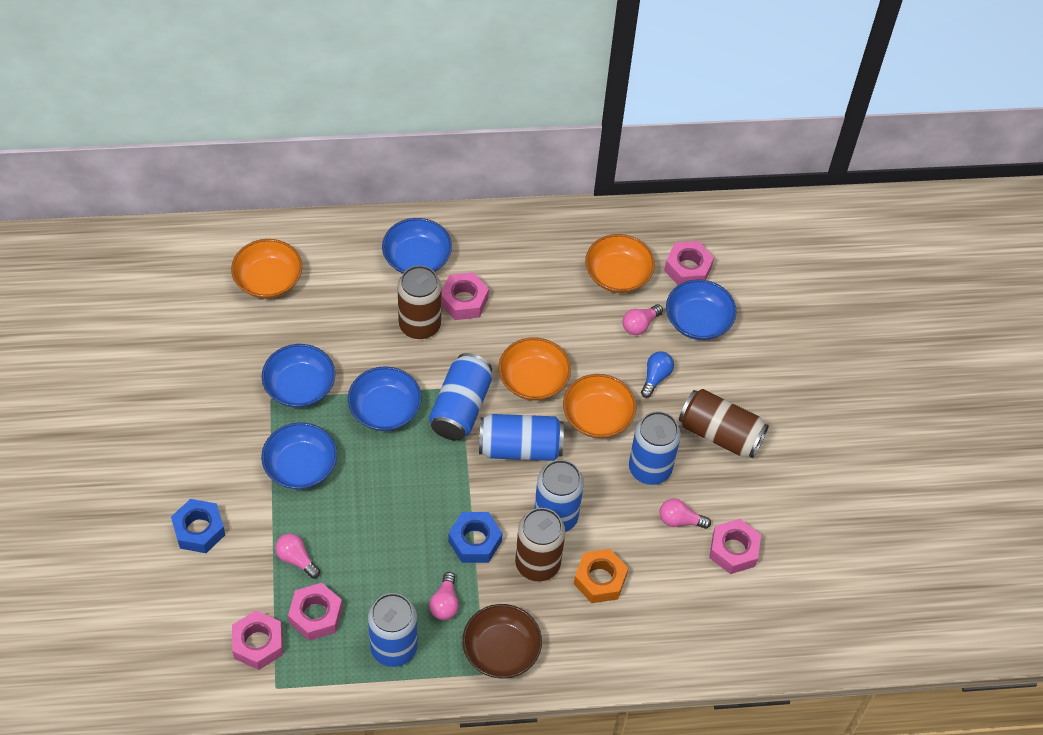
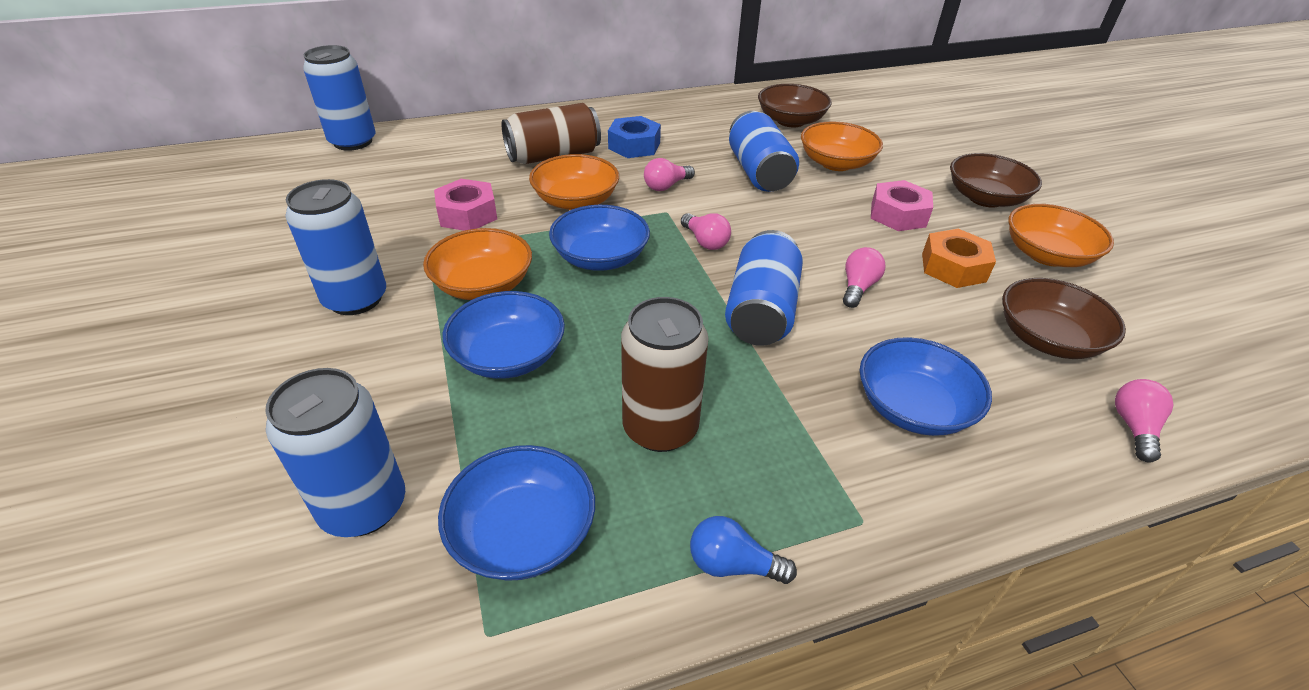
blue bowl: 5 -> 4
blue nut: 2 -> 1
brown bowl: 1 -> 3
brown can: 3 -> 2
pink nut: 5 -> 2

